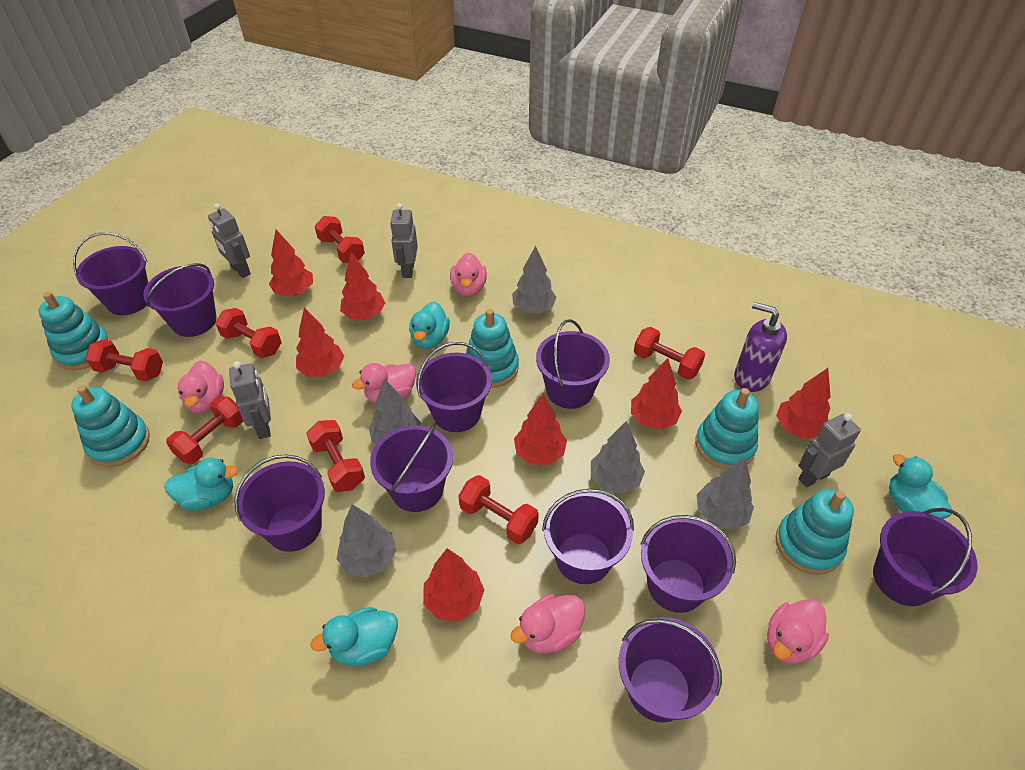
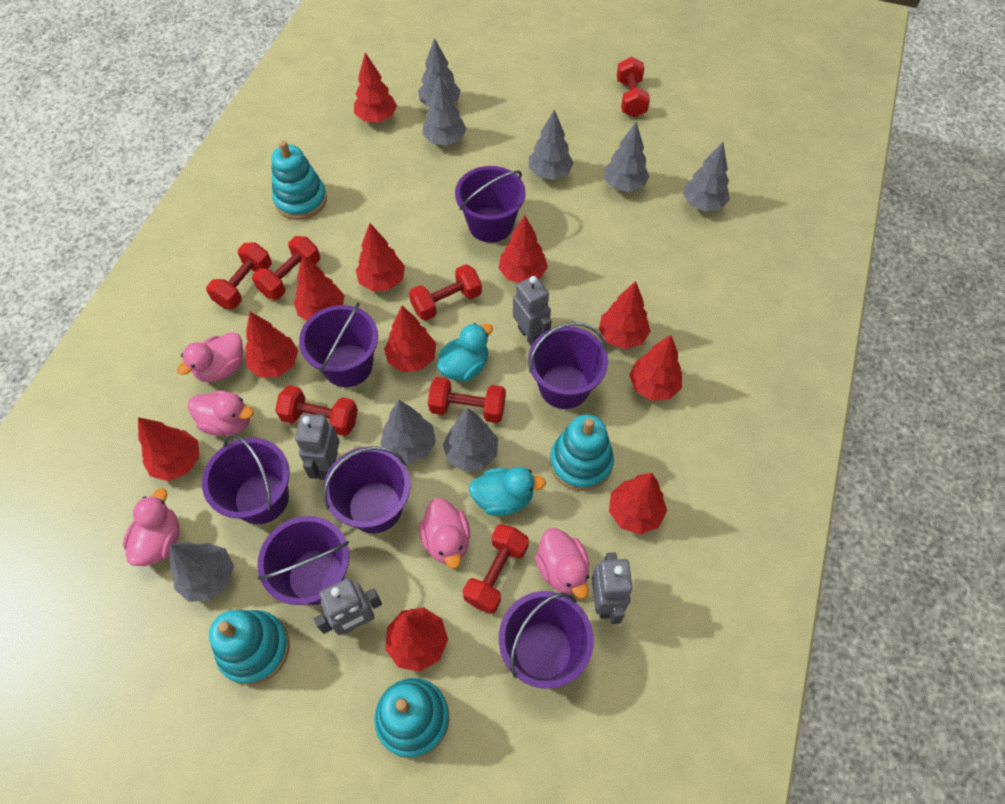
grey tree: 5 -> 8
purple bucket: 10 -> 7
purple soap dispenser: 1 -> 0
red tree: 7 -> 11
turquoise duck: 4 -> 2
turquoise stacking toy: 5 -> 4

